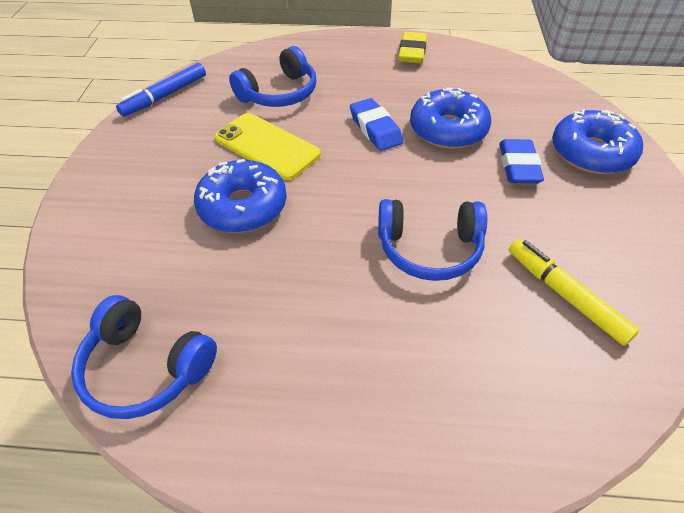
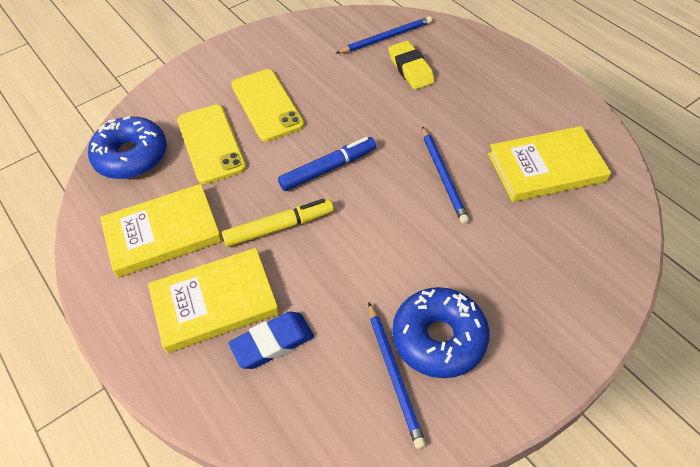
blue donut: 3 -> 2
blue eraser: 2 -> 1
blue headphones: 3 -> 0
blue pencil: 0 -> 3
yellow book: 0 -> 3
yellow phone: 1 -> 2

